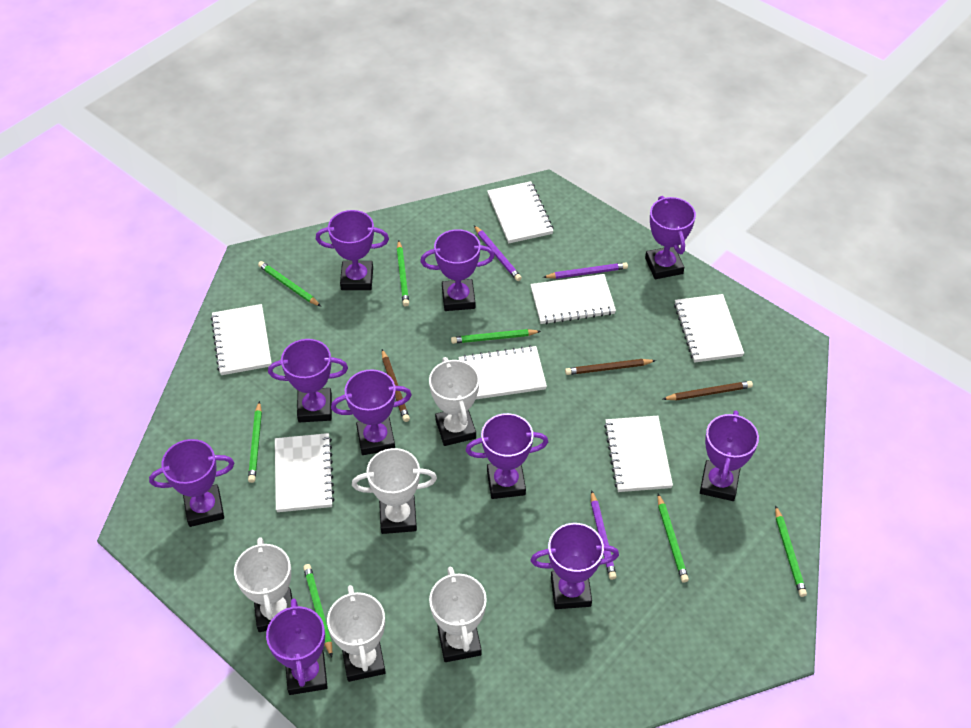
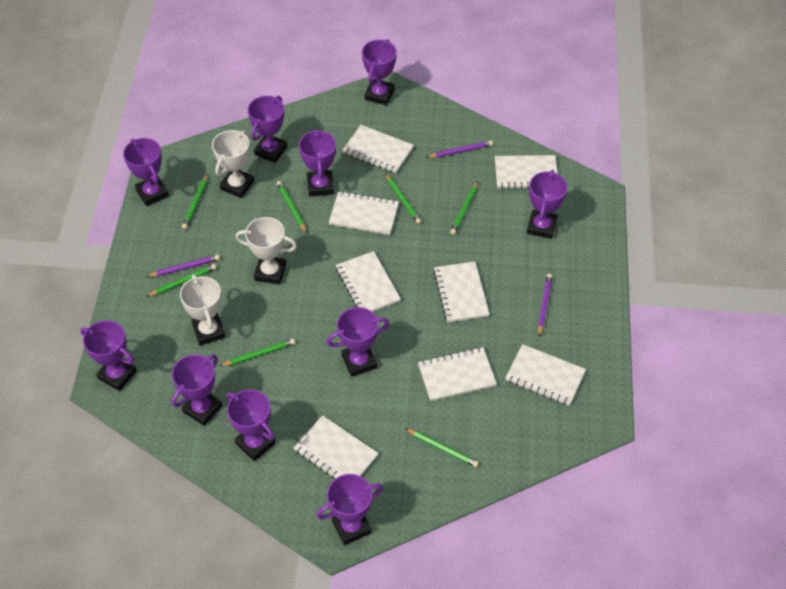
brown pencil: 3 -> 0
white notebook: 7 -> 8
white trophy: 5 -> 3

